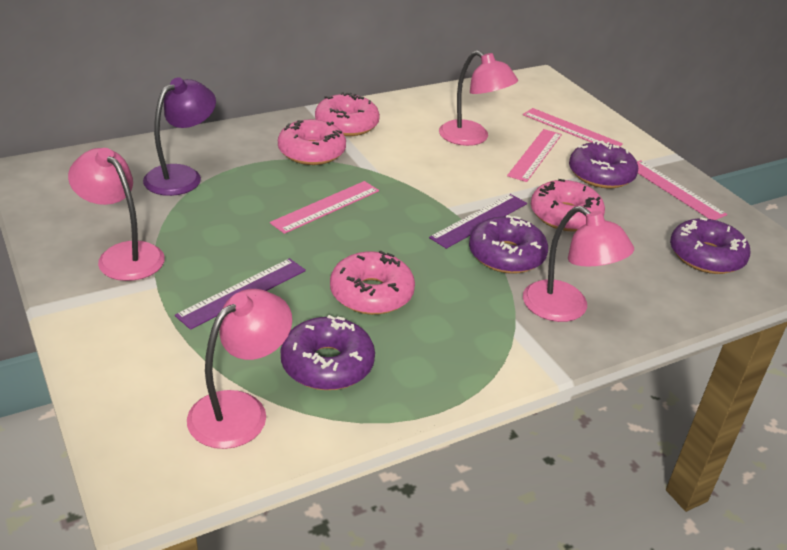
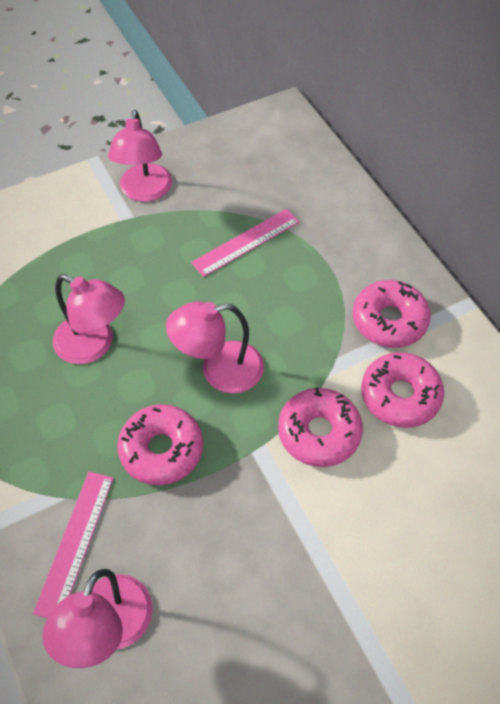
pink ruler: 4 -> 2
purple donut: 4 -> 0
purple lamp: 1 -> 0
purple ruler: 2 -> 0

